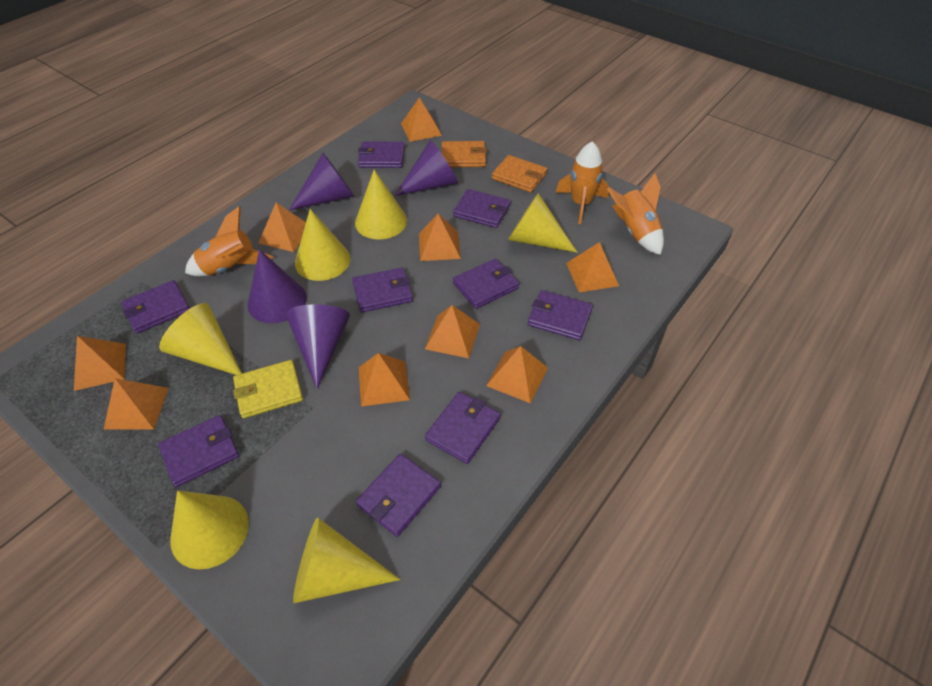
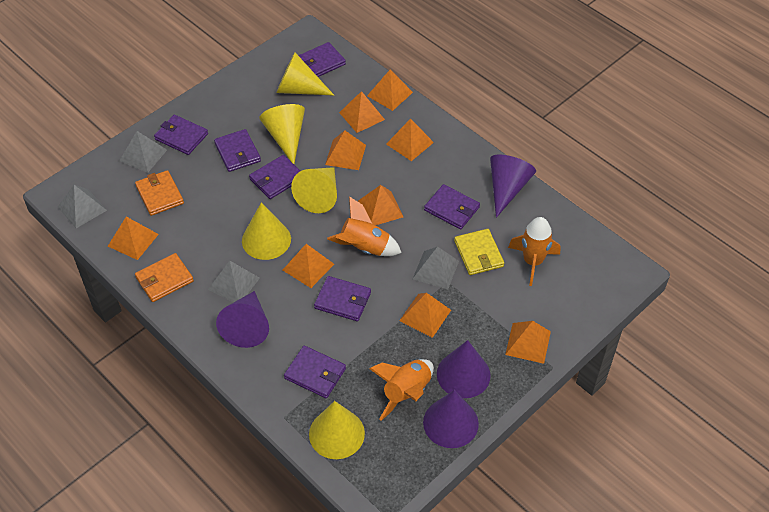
grey pyramid: 0 -> 4
purple wallet: 9 -> 7
yellow cone: 6 -> 5

